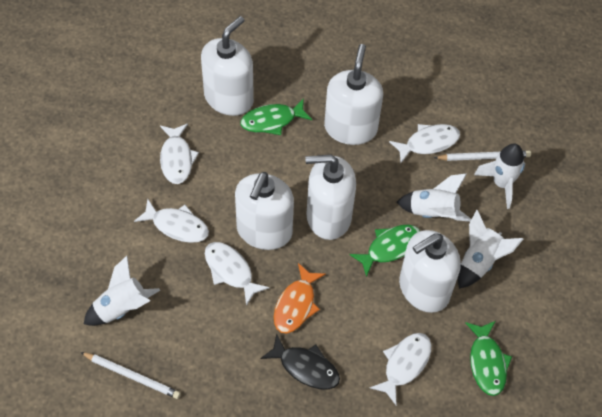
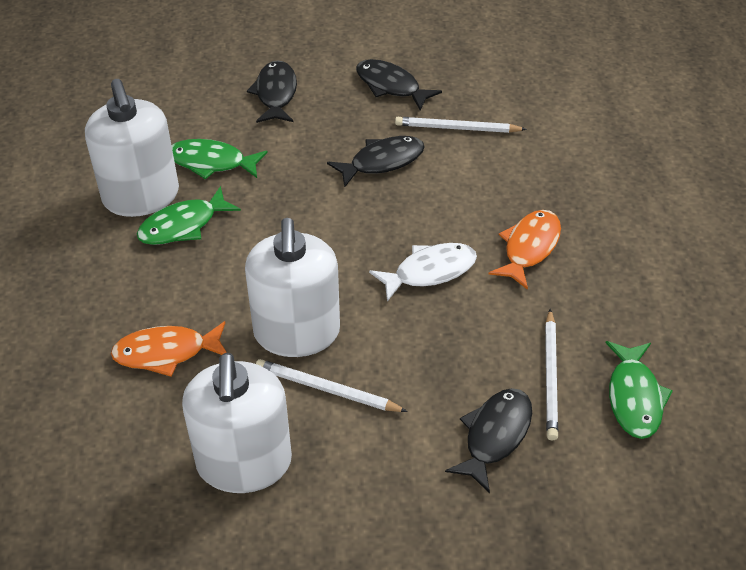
black fish: 1 -> 4
orange fish: 1 -> 2
white fish: 5 -> 1
white pencil: 2 -> 3
white rocket: 4 -> 0
white soap dispenser: 5 -> 3

